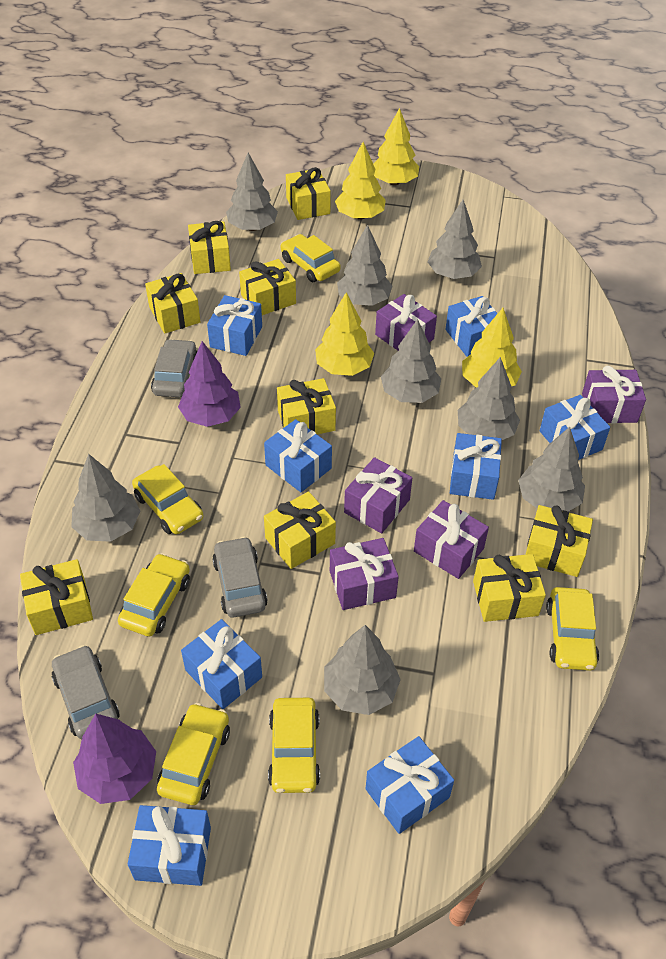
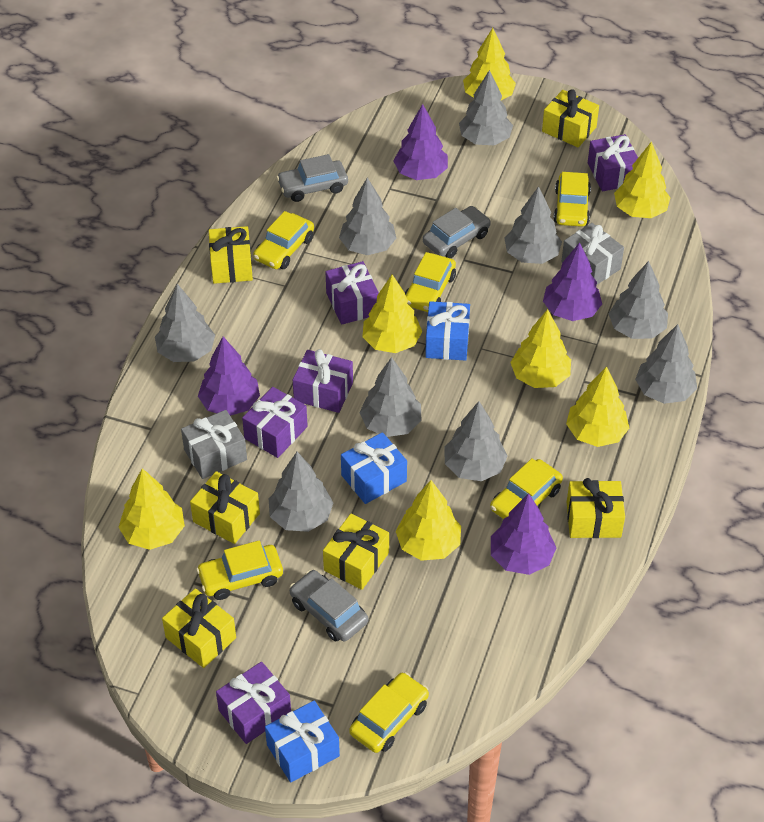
blue gift: 8 -> 3
grey gift: 0 -> 2
grey tree: 8 -> 9
purple tree: 2 -> 4
yellow gift: 9 -> 6
yellow tree: 4 -> 7

